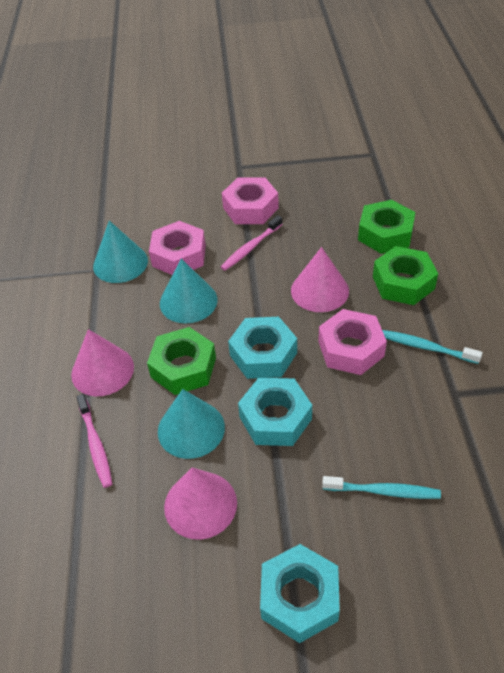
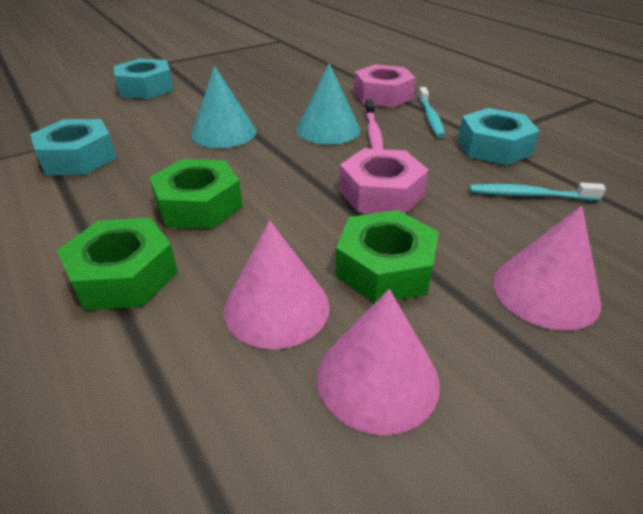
pink nut: 3 -> 2
pink toothbrush: 2 -> 1
turquoise cone: 3 -> 2

